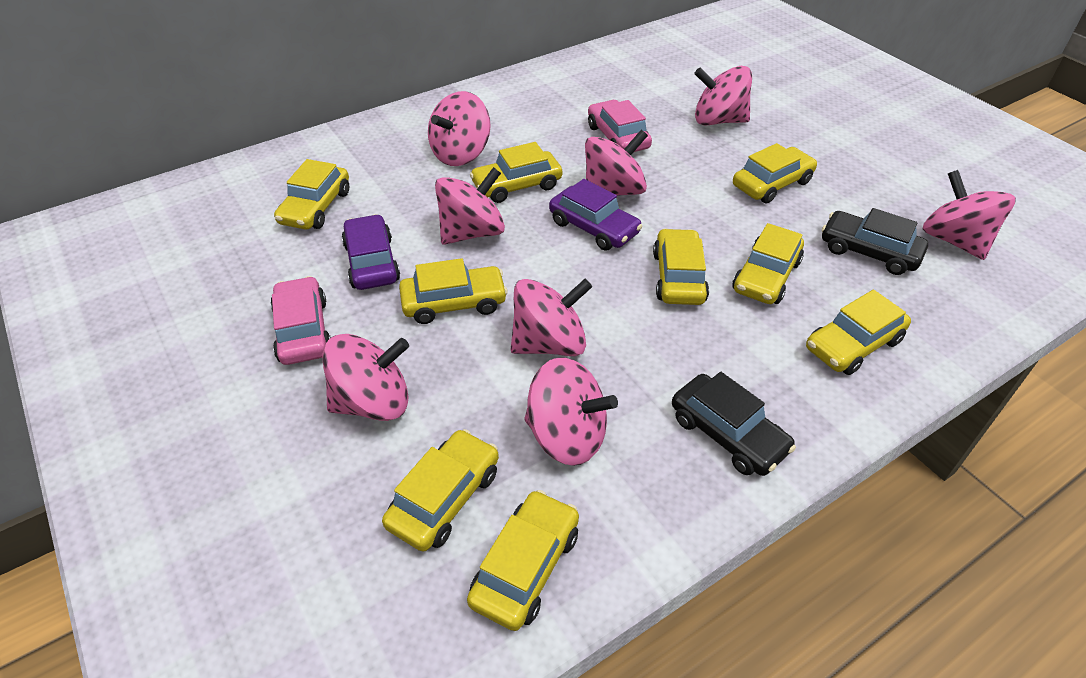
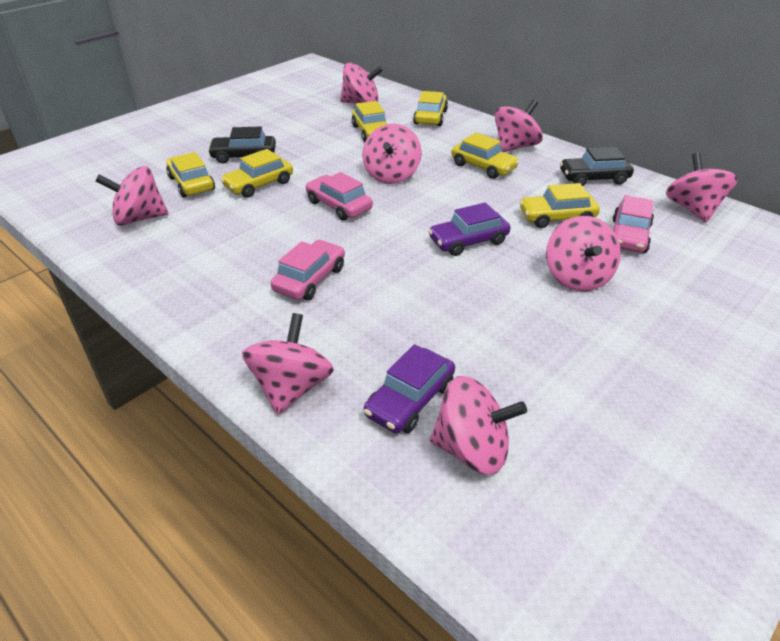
pink car: 2 -> 3
yellow car: 9 -> 6

